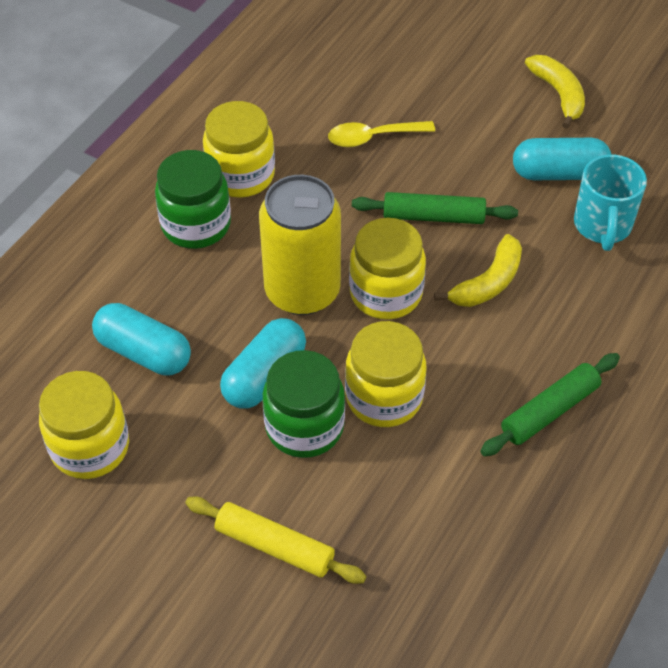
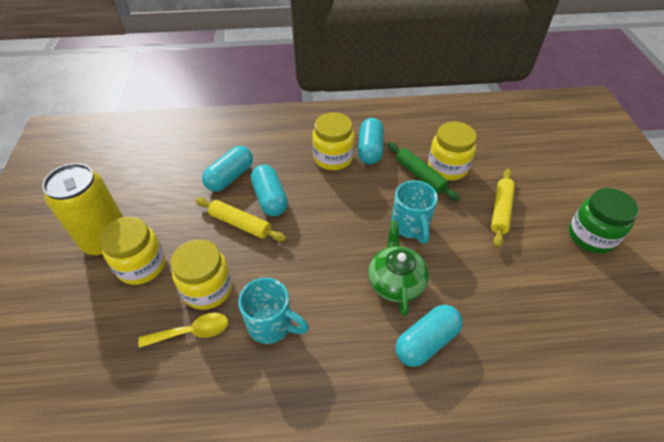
green jar: 2 -> 1
green rolling pin: 2 -> 1
green teapot: 0 -> 1
turquoise capsule: 3 -> 4
turquoise mug: 1 -> 2
yellow banana: 2 -> 0
yellow rolling pin: 1 -> 2

